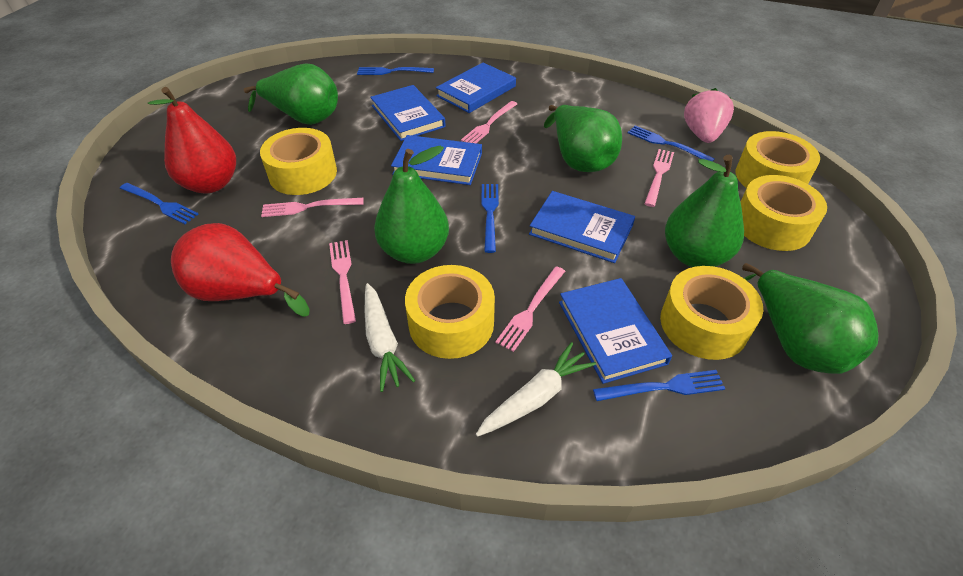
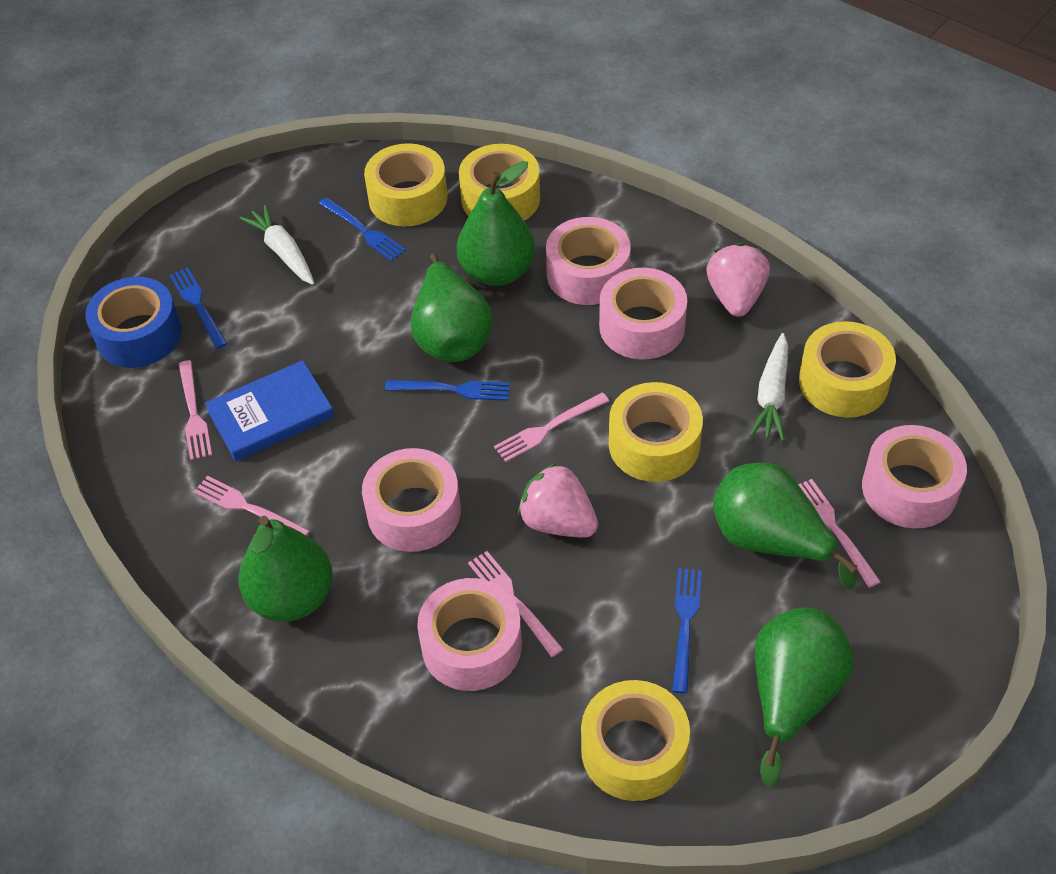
blue book: 5 -> 1
blue fork: 5 -> 4
blue tape: 0 -> 1
pink strawberry: 1 -> 2
pink tape: 0 -> 5
red pear: 2 -> 0

